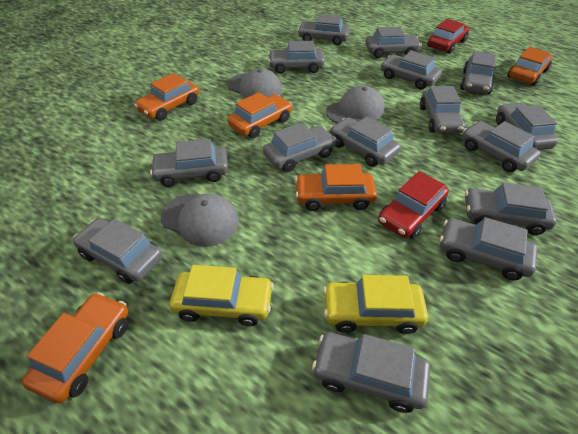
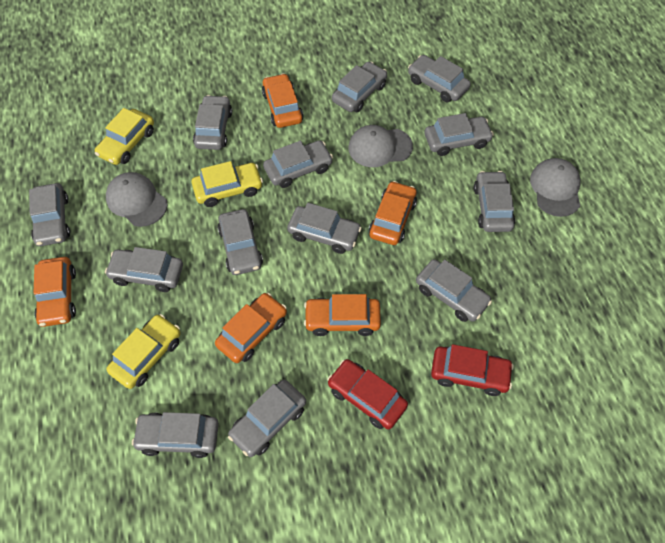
grey car: 15 -> 13
yellow car: 2 -> 3

